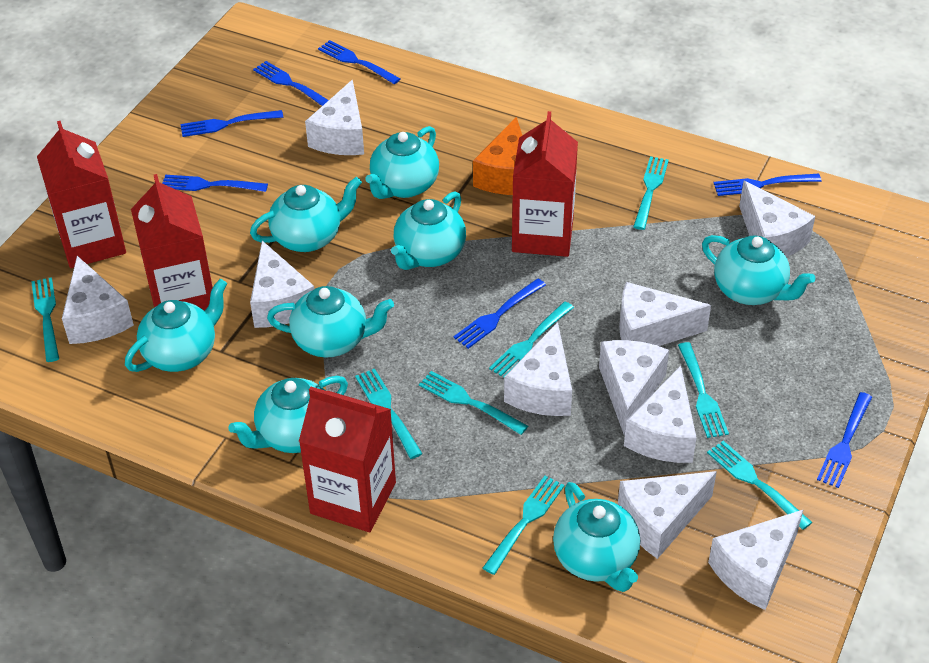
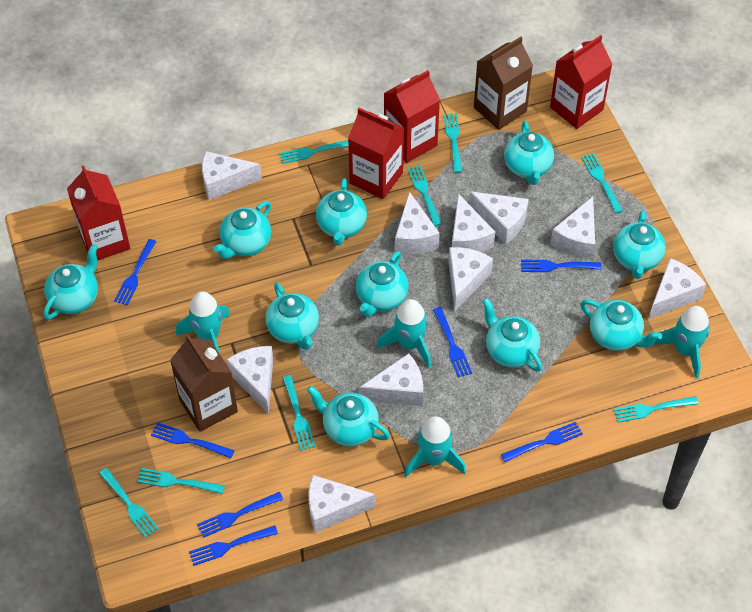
brown carton: 0 -> 2
orange cheese: 1 -> 0
turquoise rocket: 0 -> 4
turquoise teapot: 8 -> 10

